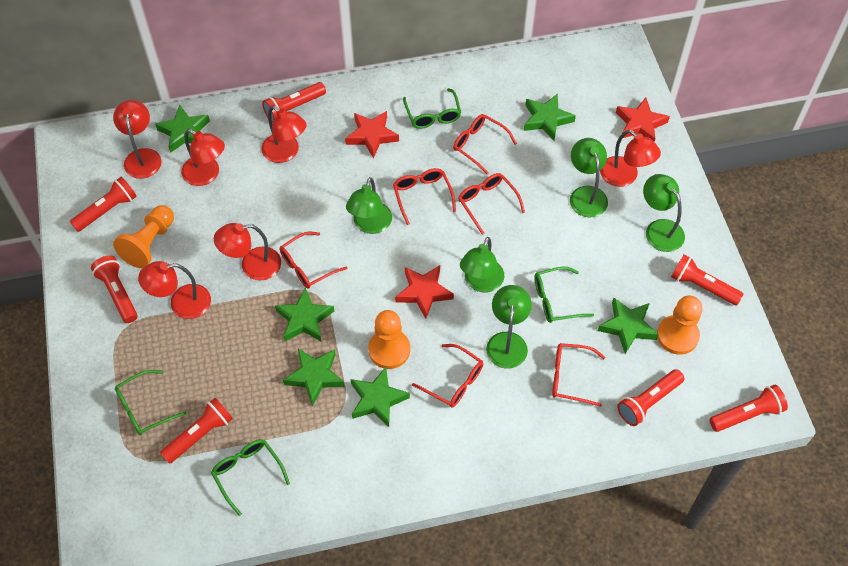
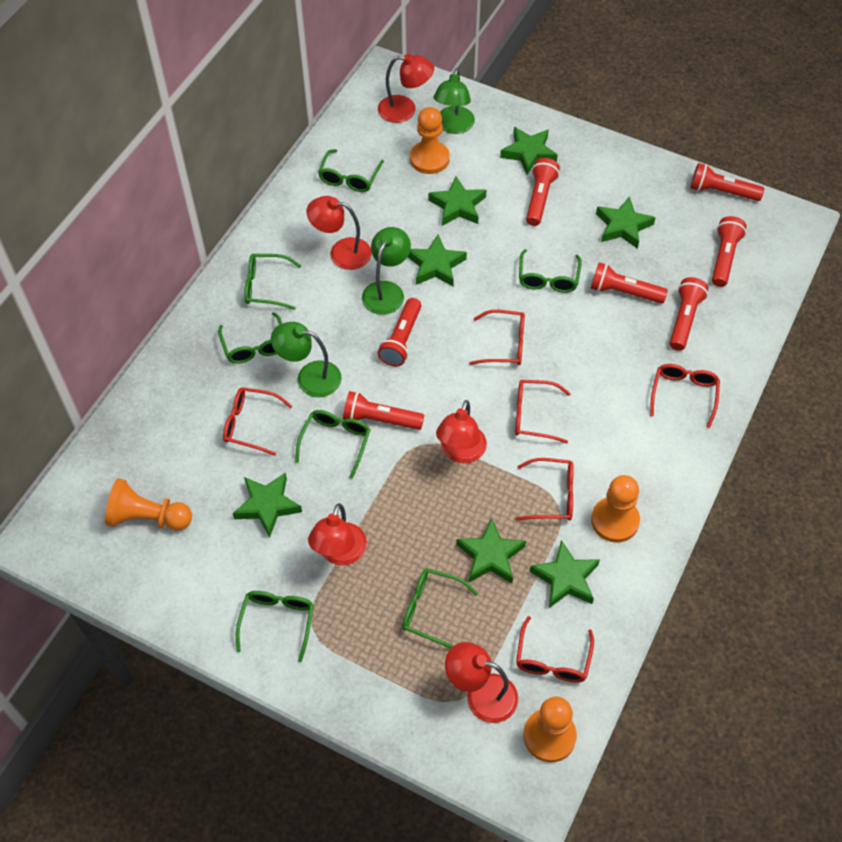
green glasses: 4 -> 7
green lamp: 5 -> 3
green star: 6 -> 7
orange pawn: 3 -> 4
red lamp: 6 -> 5
red star: 3 -> 0

